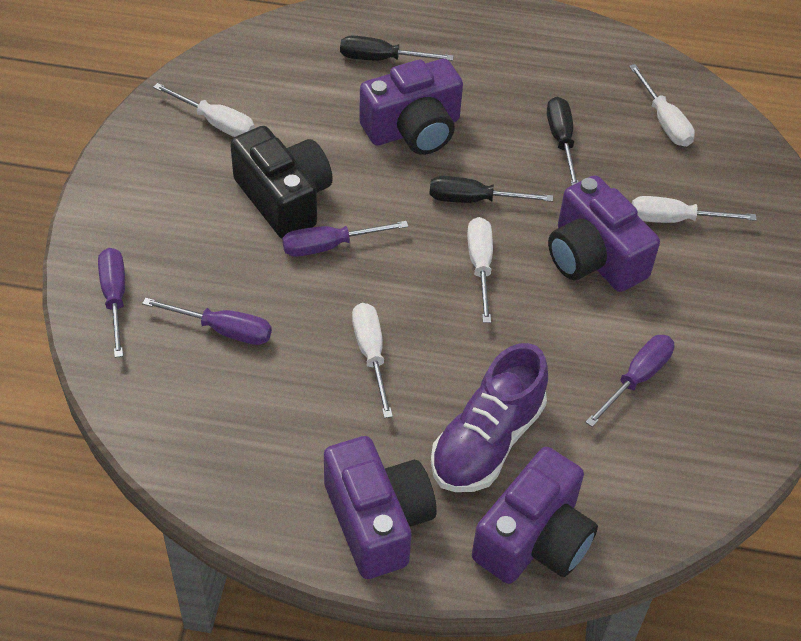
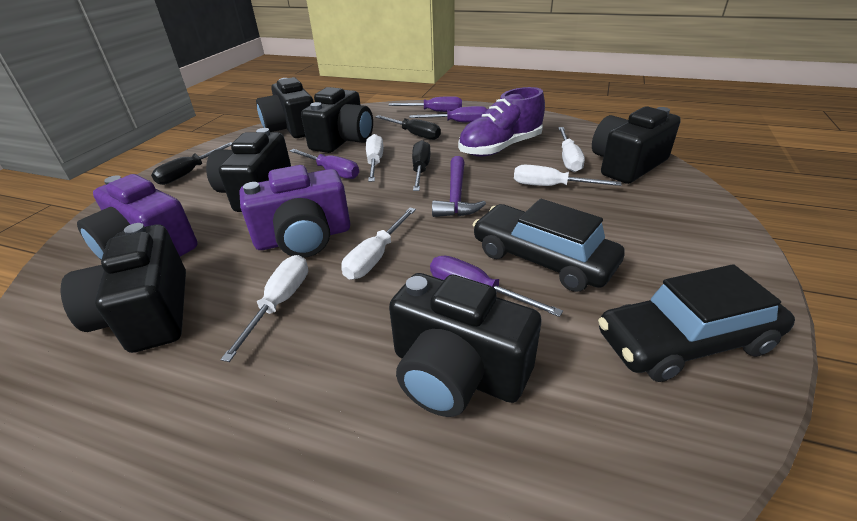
black camera: 1 -> 6
black car: 0 -> 2
purple camera: 4 -> 2
purple hammer: 0 -> 1

